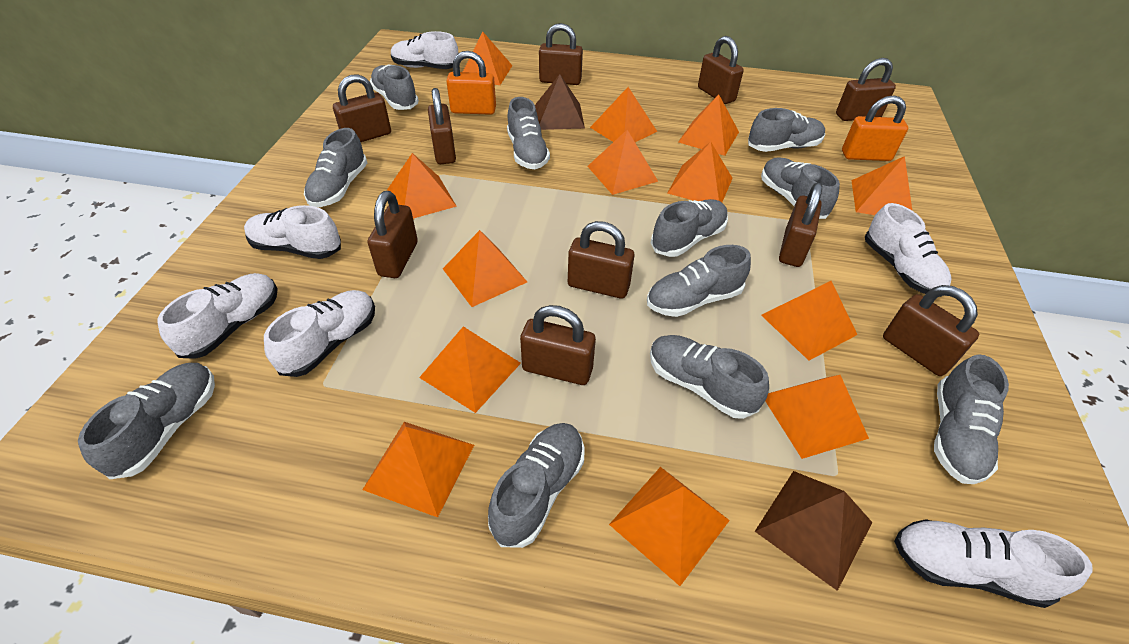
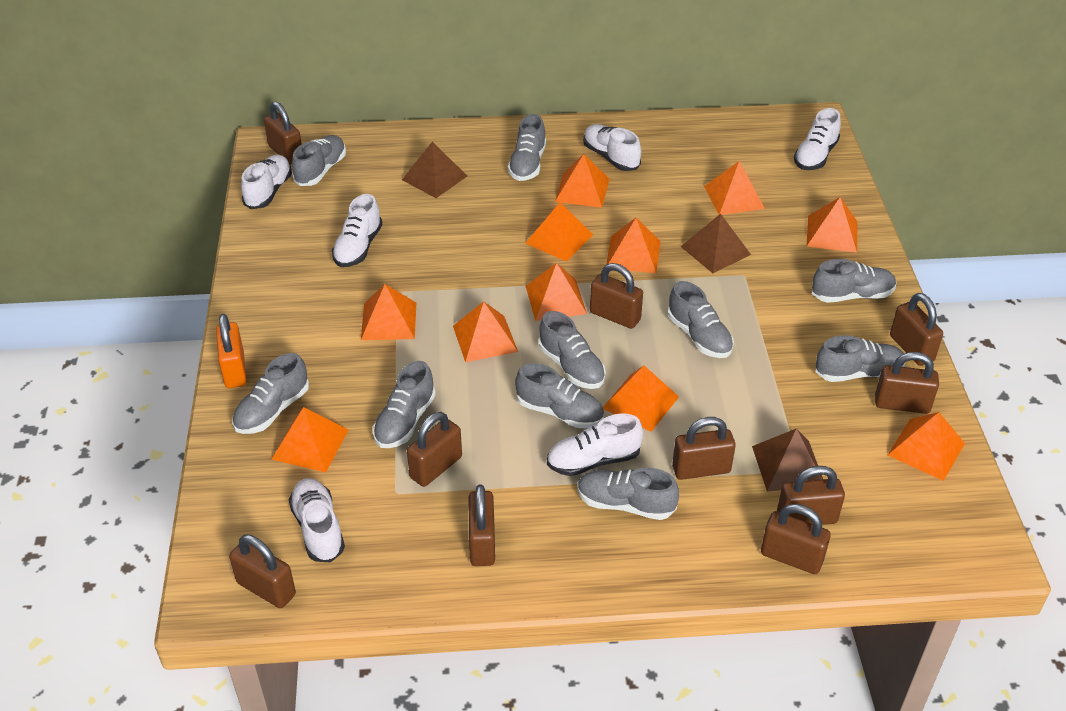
brown pyramid: 2 -> 3
grey shoe: 11 -> 10
orange padlock: 2 -> 1
orange pyramid: 13 -> 11

